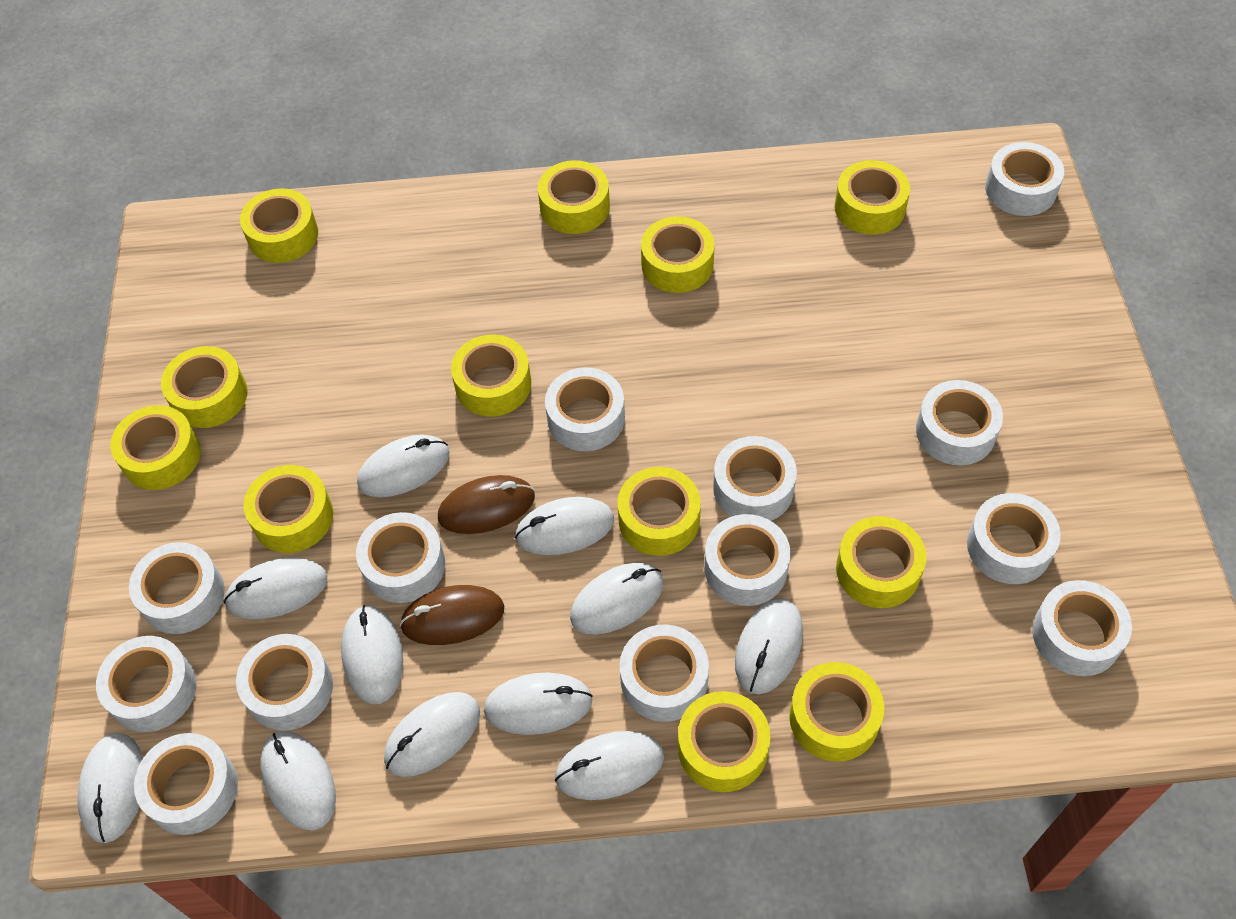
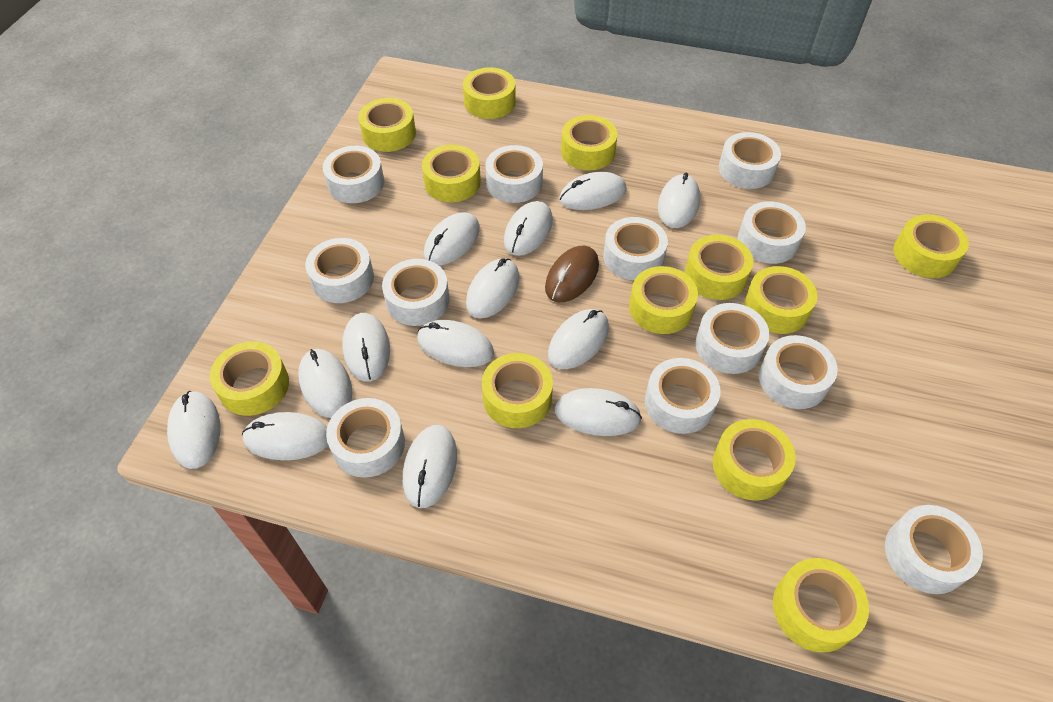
brown mouse: 2 -> 1
white mouse: 11 -> 13
white tape: 13 -> 12

